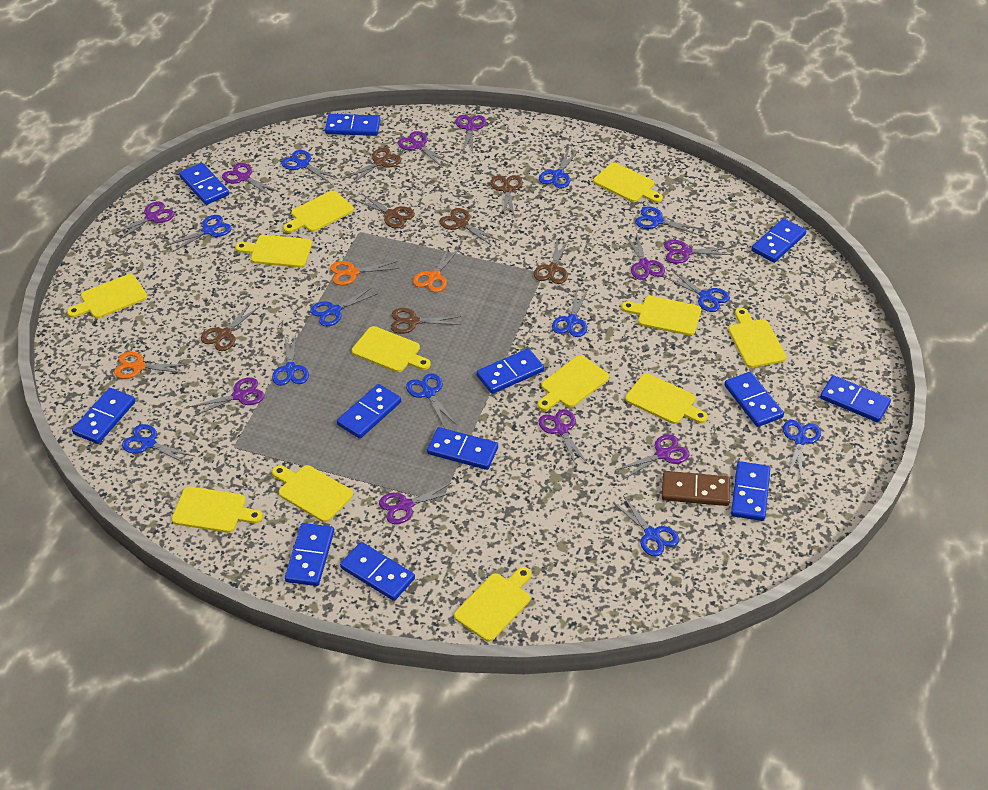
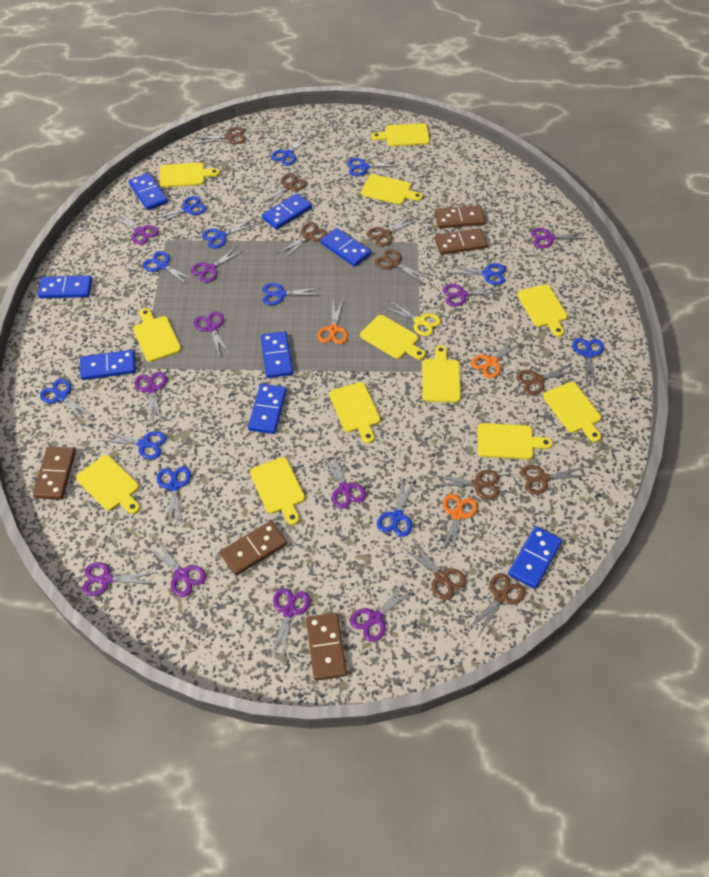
blue domino: 12 -> 8
brown domino: 1 -> 5
brown scissors: 7 -> 10
purple scissors: 10 -> 11
yellow scissors: 0 -> 1

